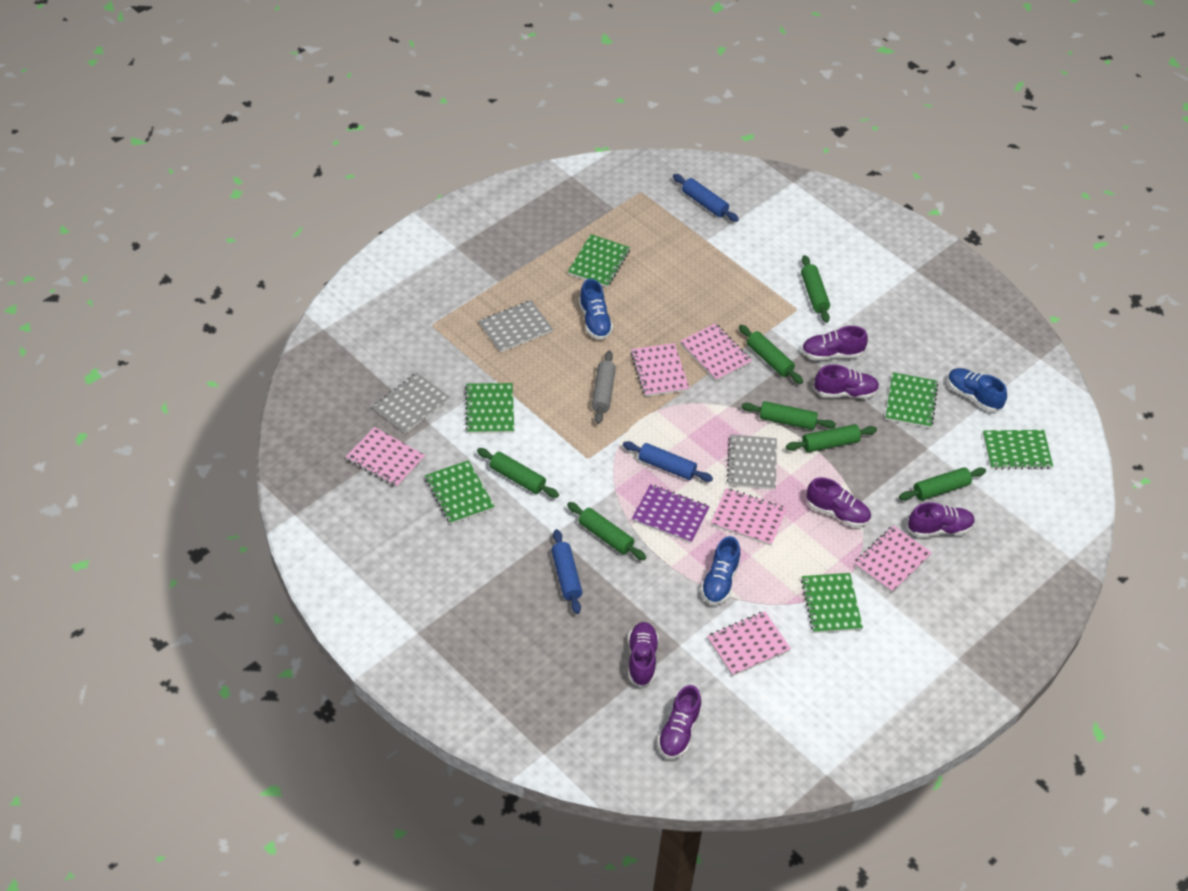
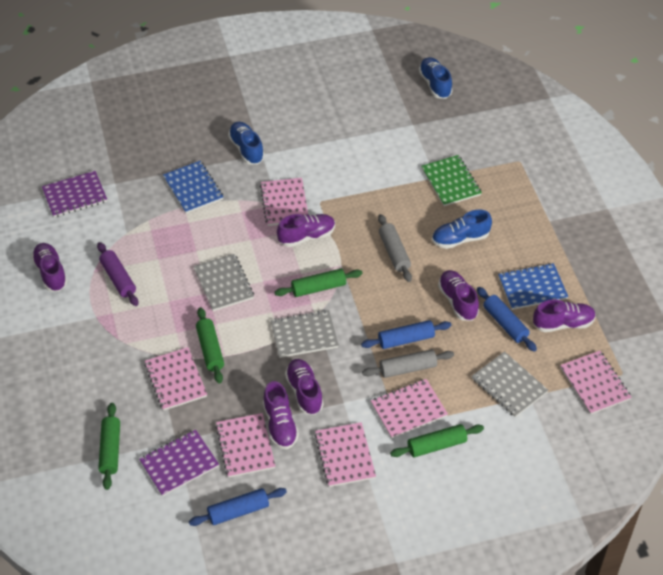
blue notebook: 0 -> 2
green notebook: 6 -> 1
green rolling pin: 7 -> 4
grey rolling pin: 1 -> 2
purple notebook: 1 -> 2
purple rolling pin: 0 -> 1

